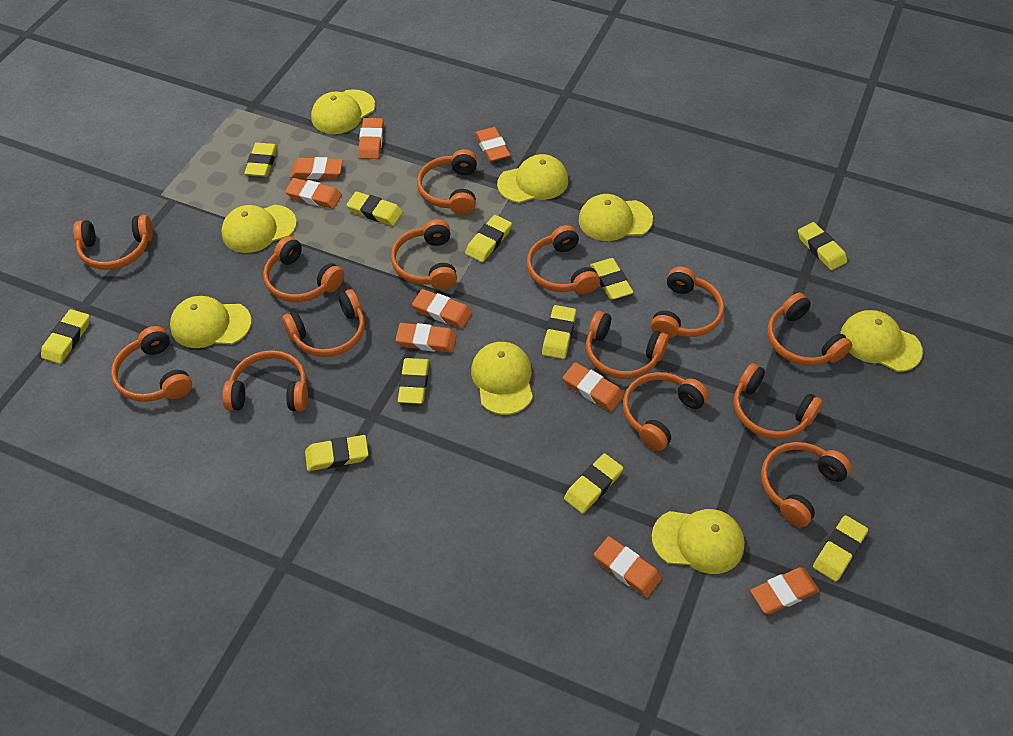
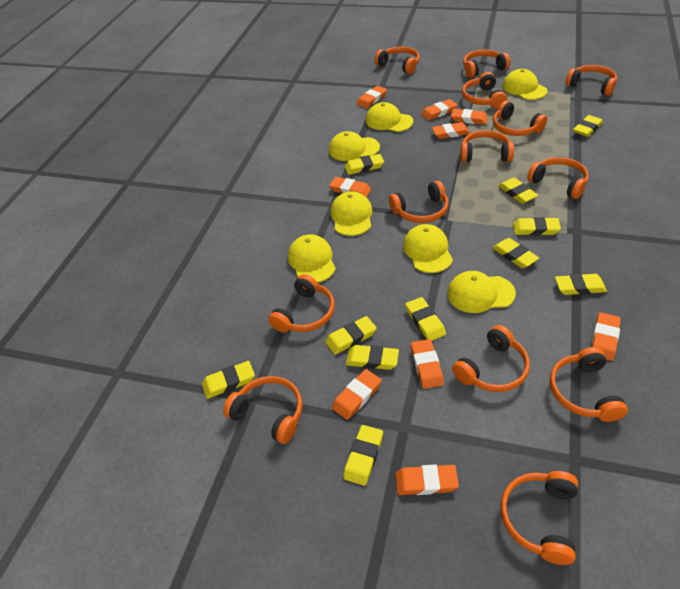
orange headphones: 14 -> 13
yellow cap: 8 -> 7

